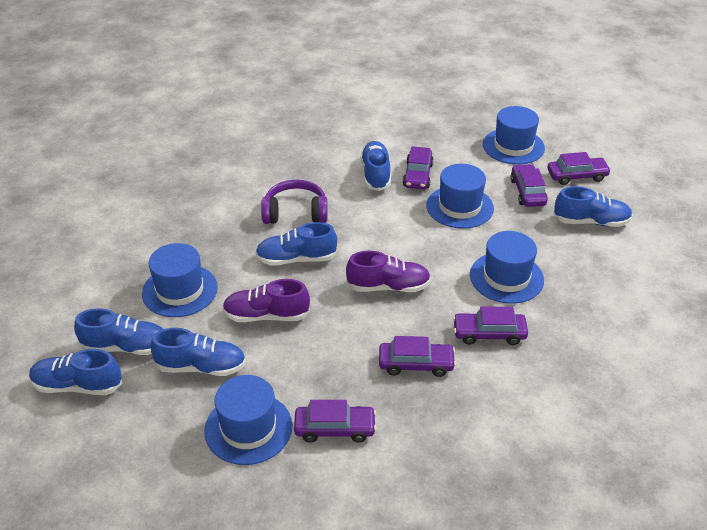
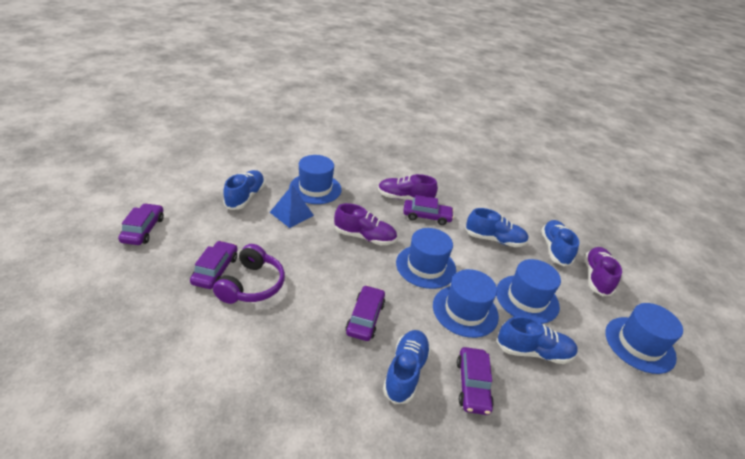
blue pyramid: 0 -> 1
blue shoe: 6 -> 5
purple car: 6 -> 5
purple shoe: 2 -> 3

